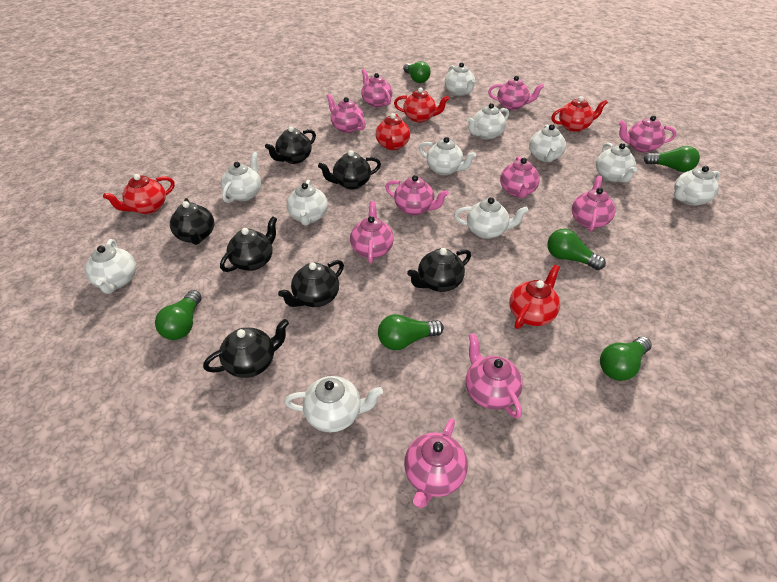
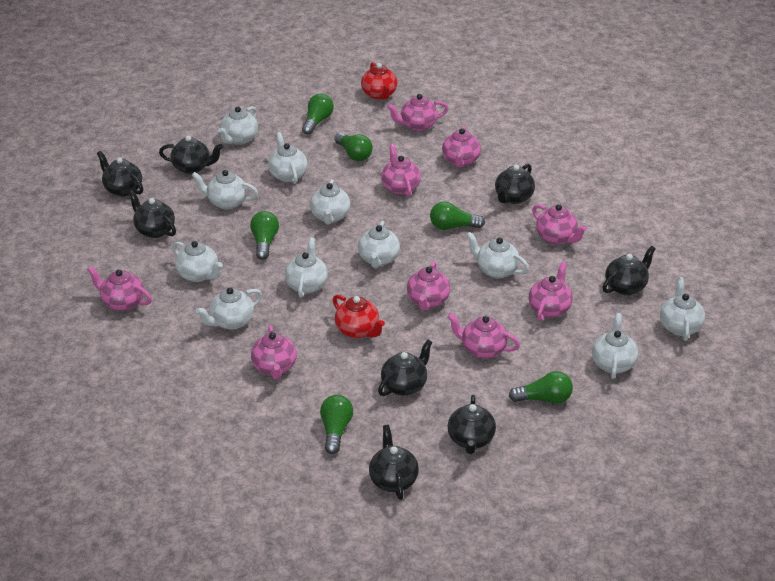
black teapot: 7 -> 8
pink teapot: 10 -> 9
red teapot: 5 -> 2

